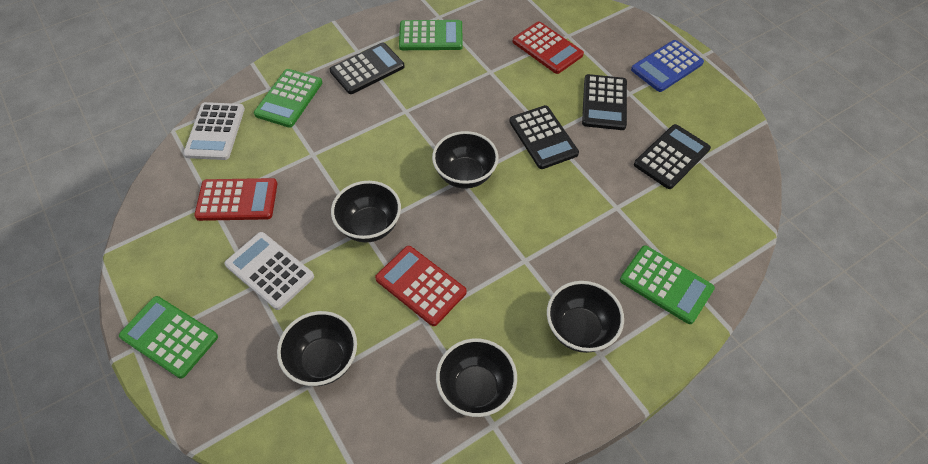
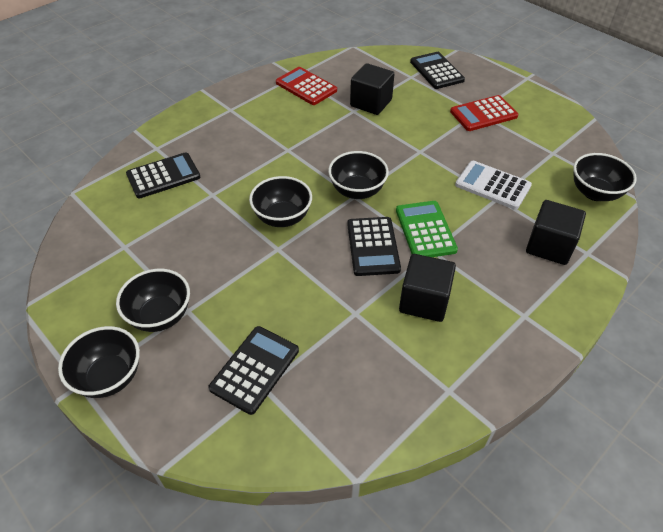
black cube: 0 -> 3
blue calculator: 1 -> 0
green calculator: 4 -> 1
red calculator: 3 -> 2
white calculator: 2 -> 1

